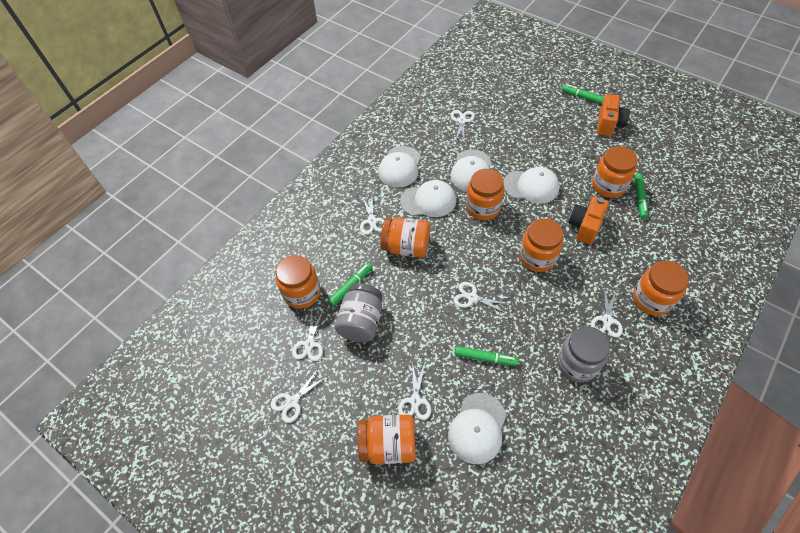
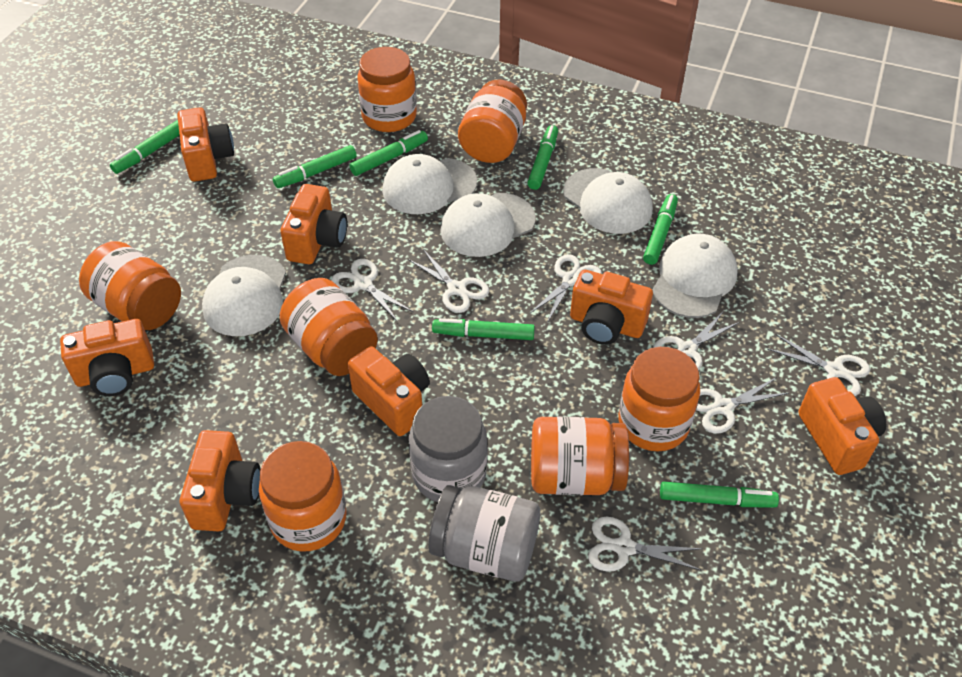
green marker: 4 -> 7
orange camera: 2 -> 7

